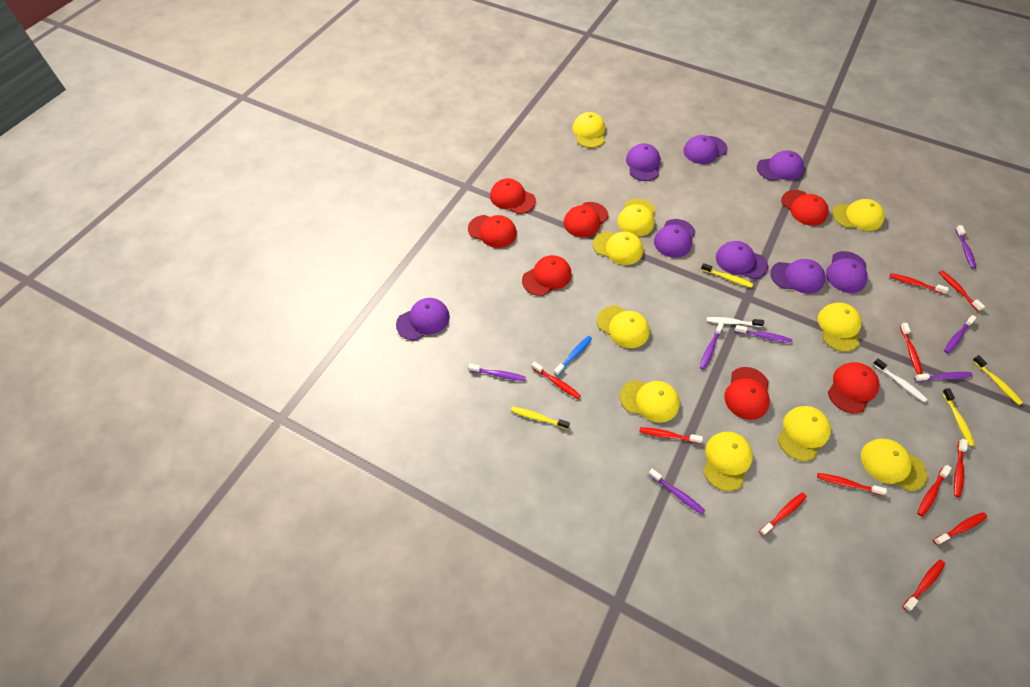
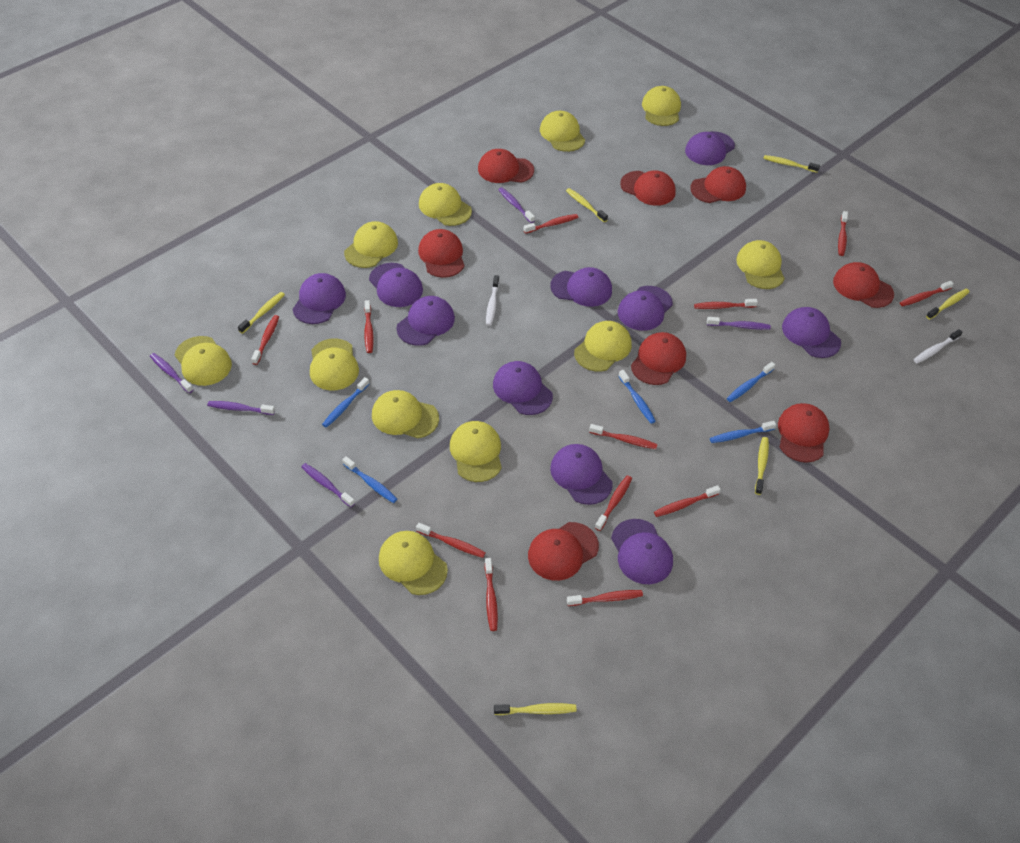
blue toothbrush: 1 -> 5
purple cap: 8 -> 10
purple toothbrush: 7 -> 5
red cap: 7 -> 8
red toothbrush: 11 -> 12
yellow cap: 10 -> 11
yellow toothbrush: 4 -> 6

